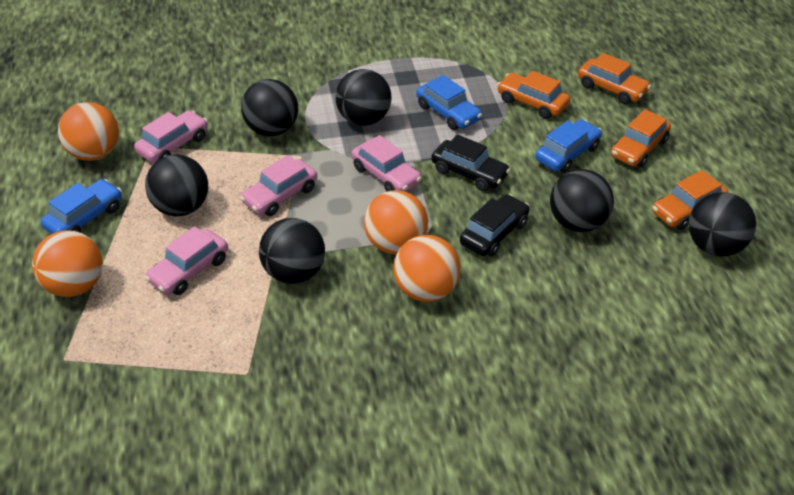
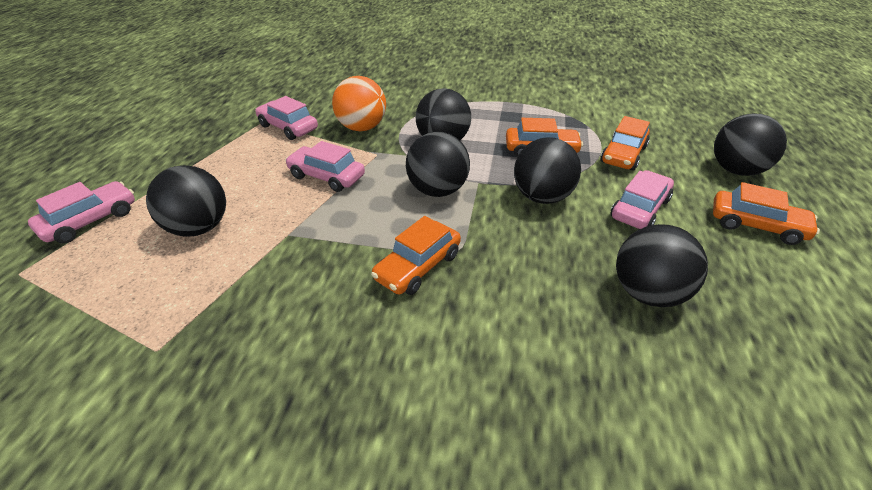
black car: 2 -> 0
blue car: 3 -> 0
orange ball: 4 -> 1

